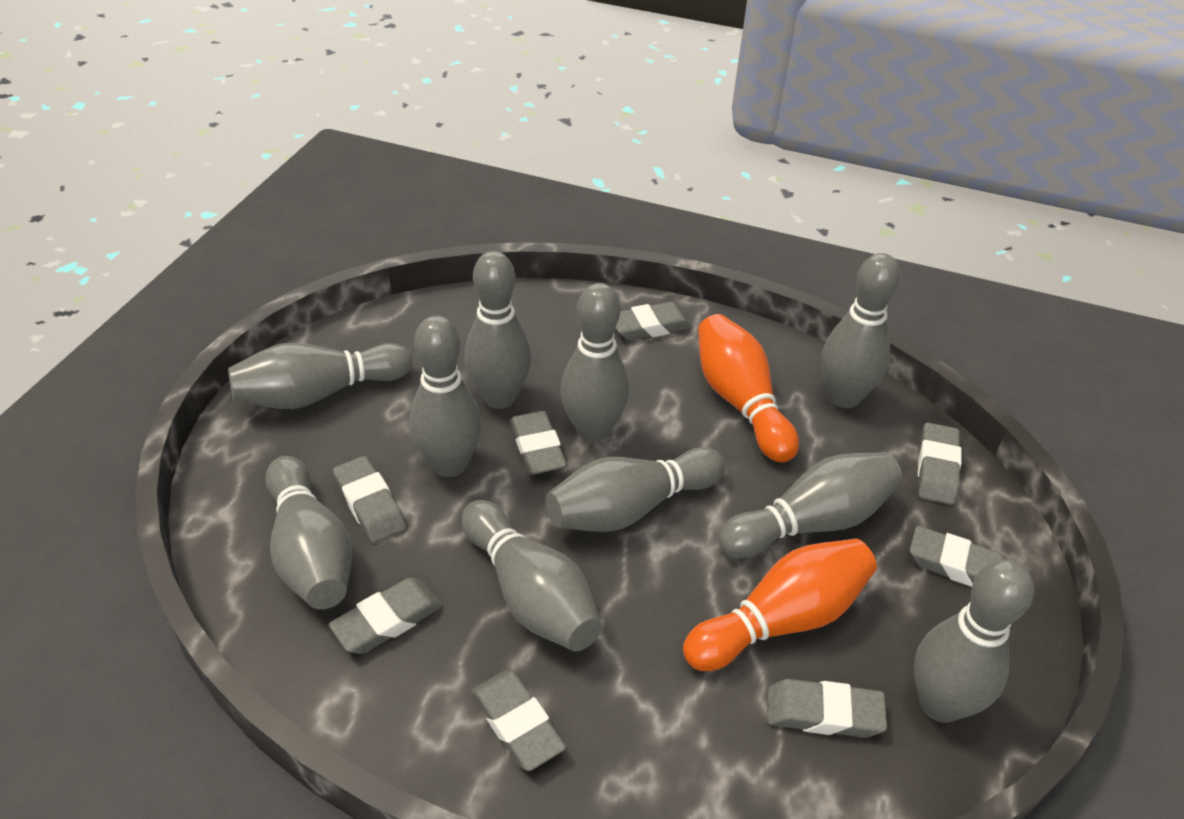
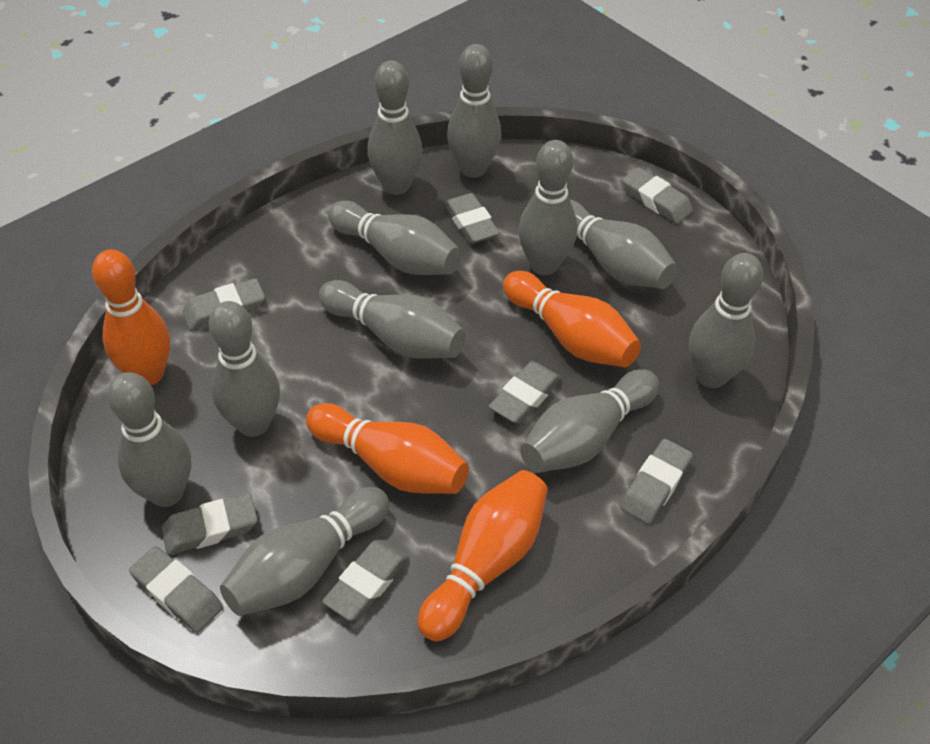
grey bowling pin: 10 -> 11
orange bowling pin: 2 -> 4

